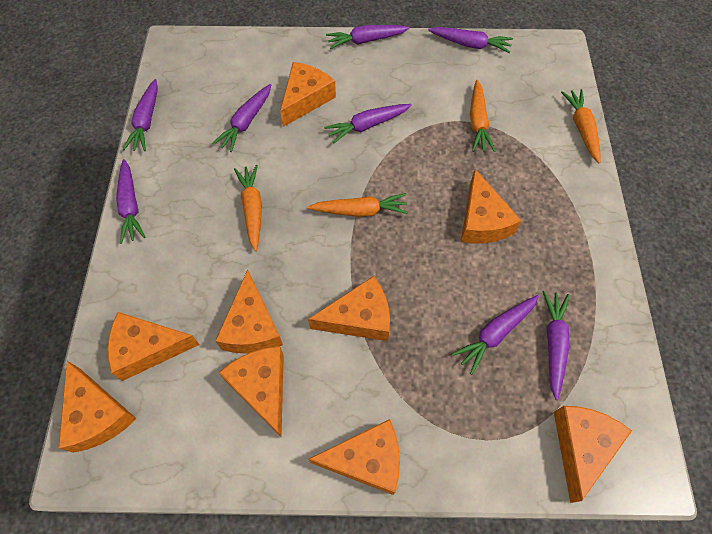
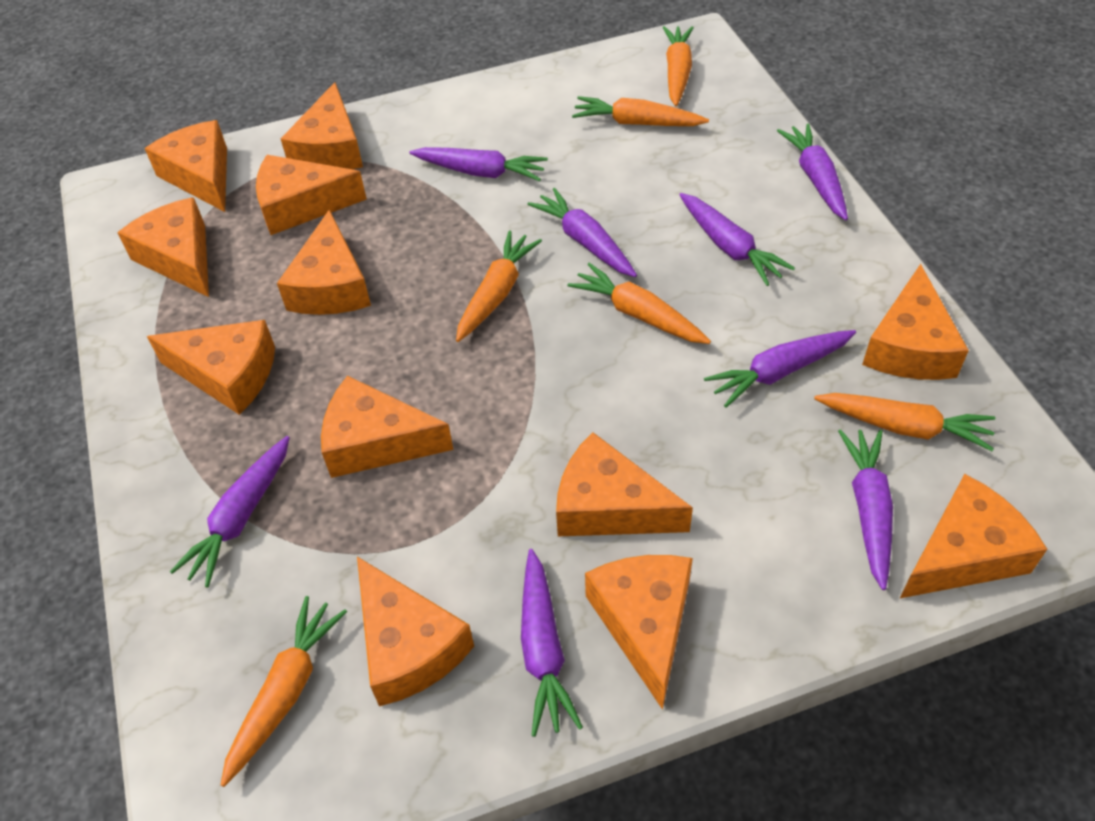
orange carrot: 4 -> 6
orange cheese: 9 -> 12

